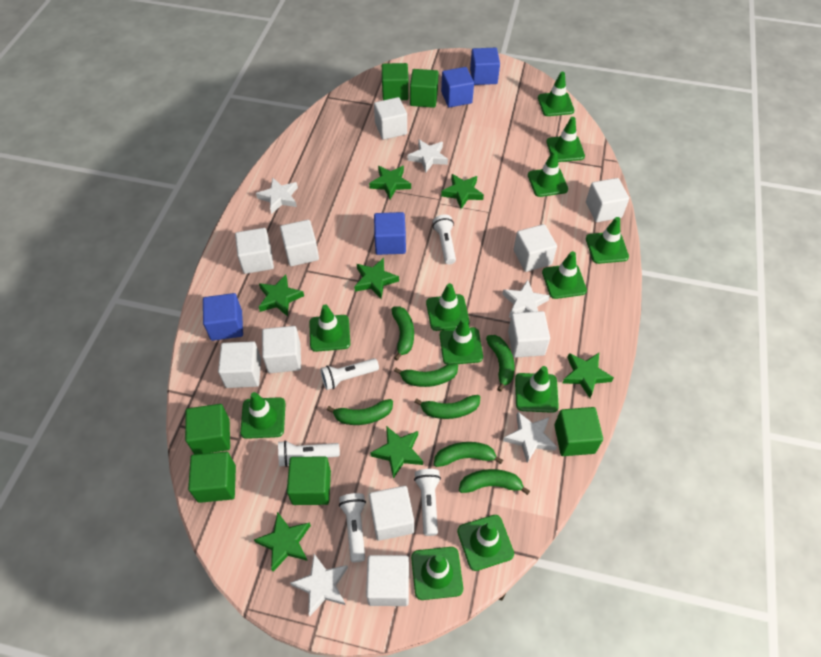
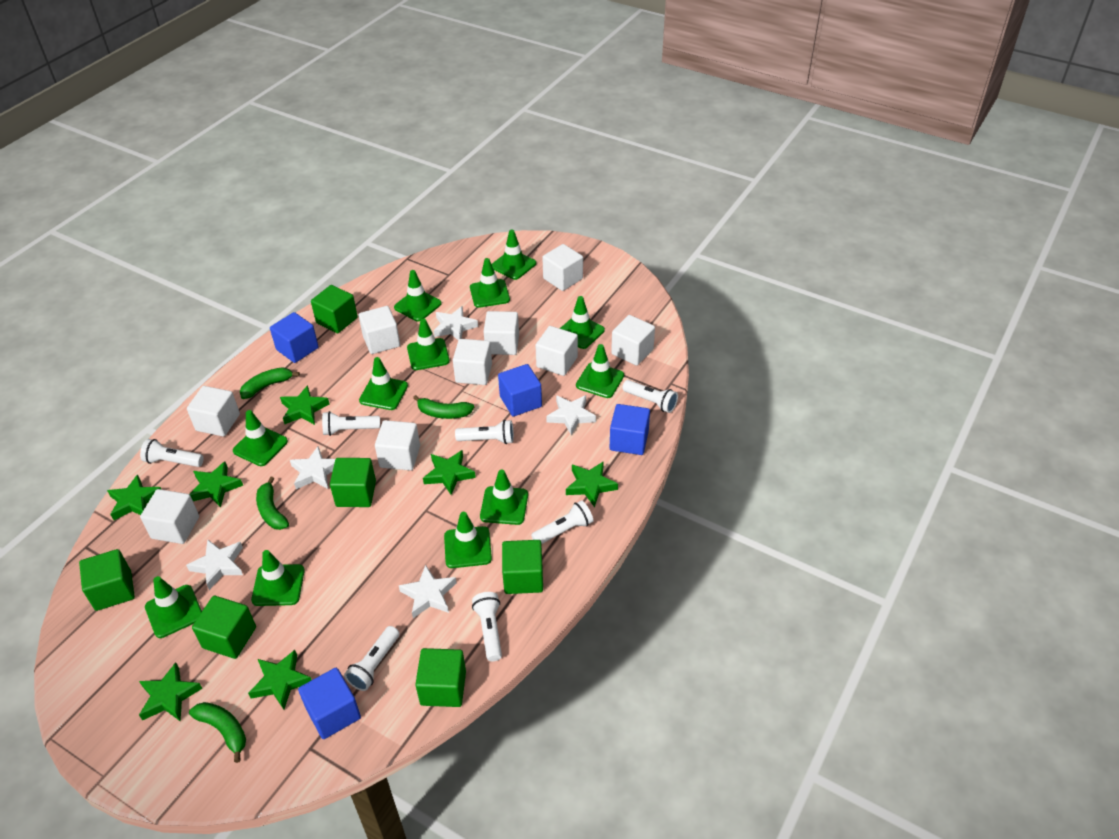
green banana: 7 -> 4
white cube: 10 -> 9
white flashlight: 5 -> 7

